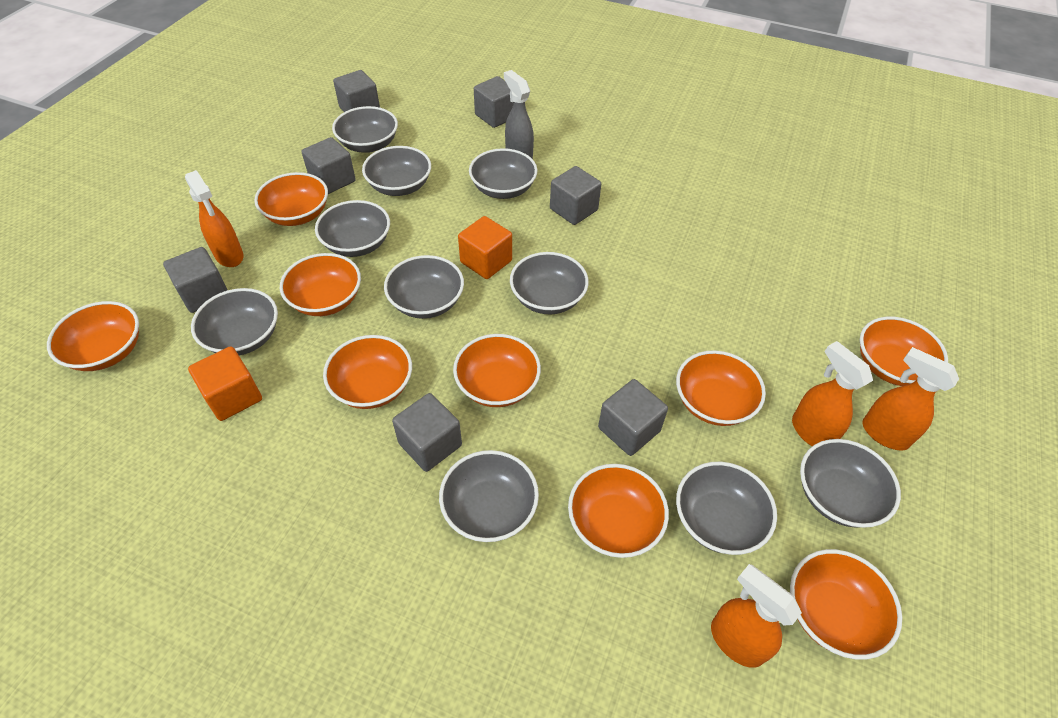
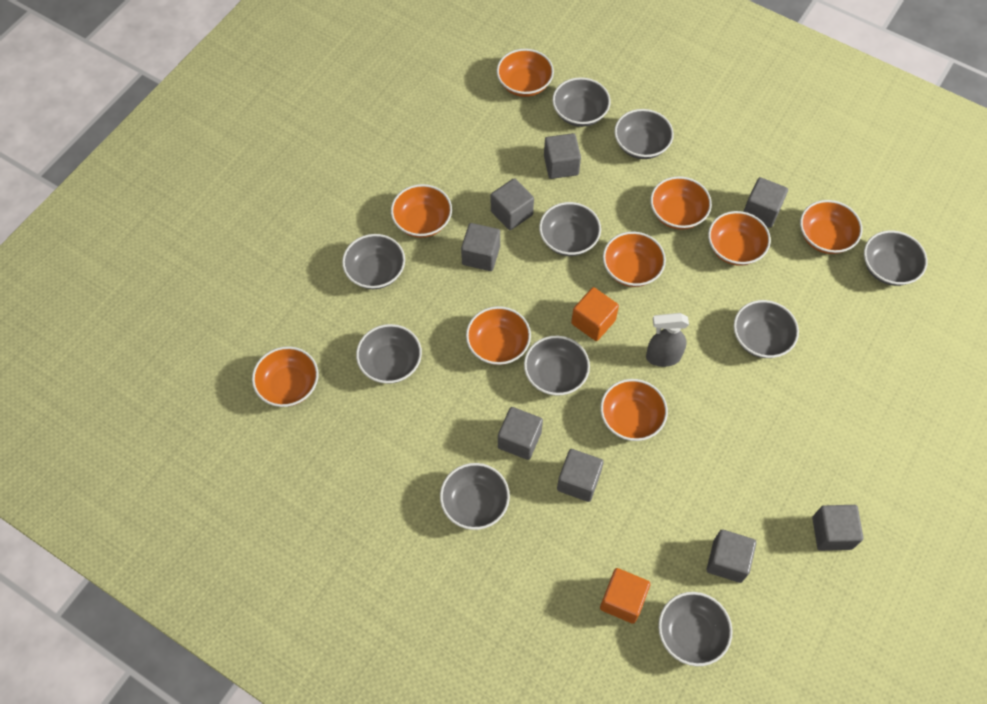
grey cube: 7 -> 8
orange spray bottle: 4 -> 0

